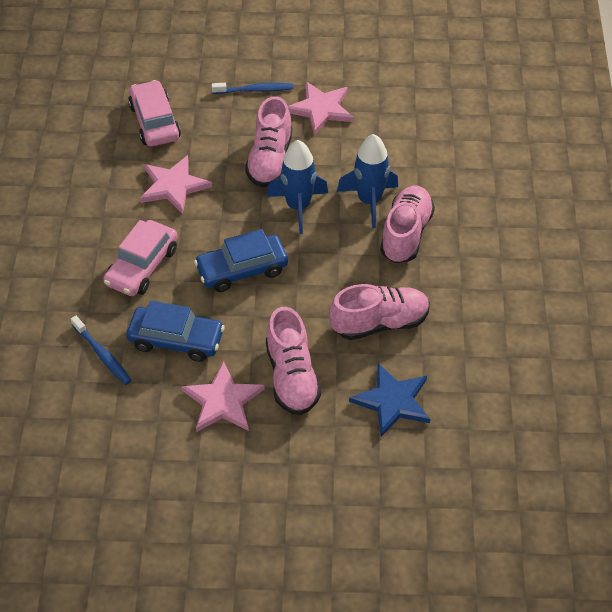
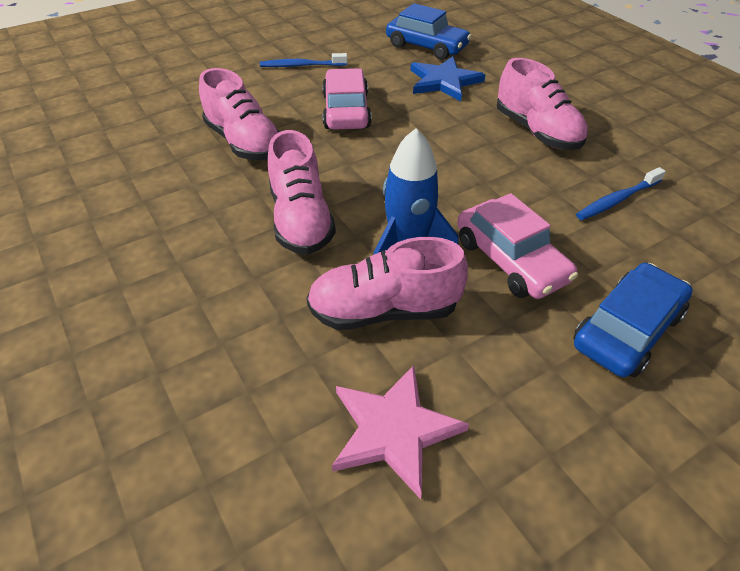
blue rocket: 2 -> 1
pink star: 3 -> 1

